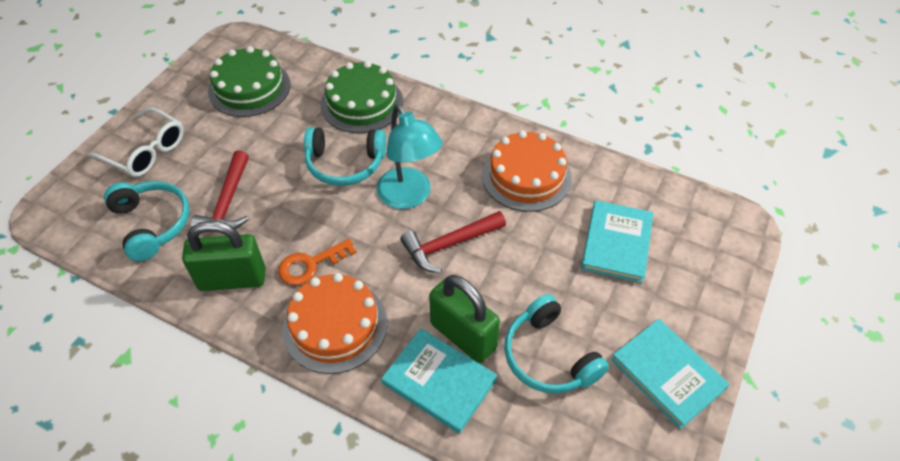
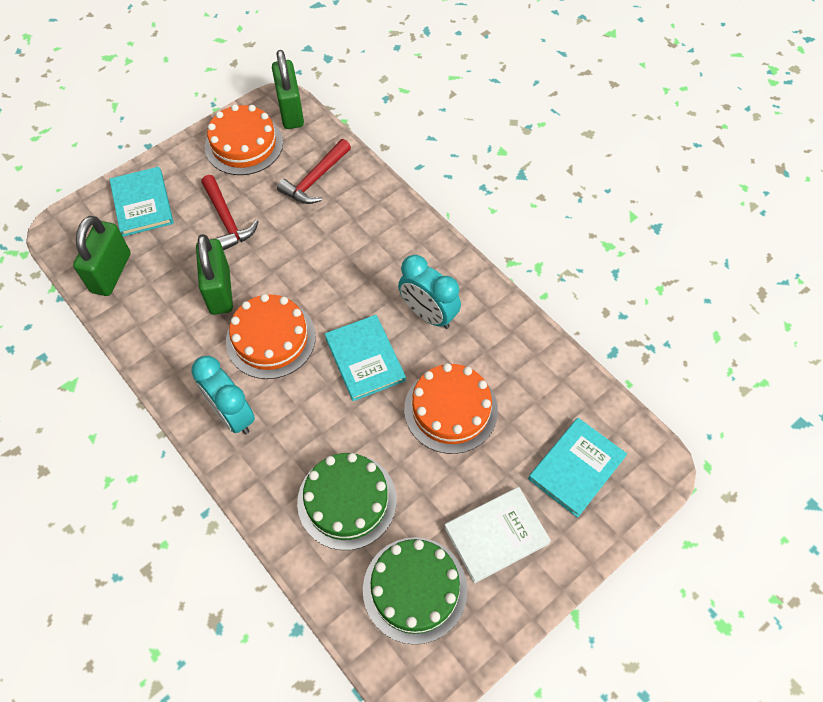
green padlock: 2 -> 3
orange cake: 2 -> 3
orange key: 1 -> 0
turquoise clock: 0 -> 2
turquoise headphones: 3 -> 0
turquoise lamp: 1 -> 0
white book: 0 -> 1
white glasses: 1 -> 0

